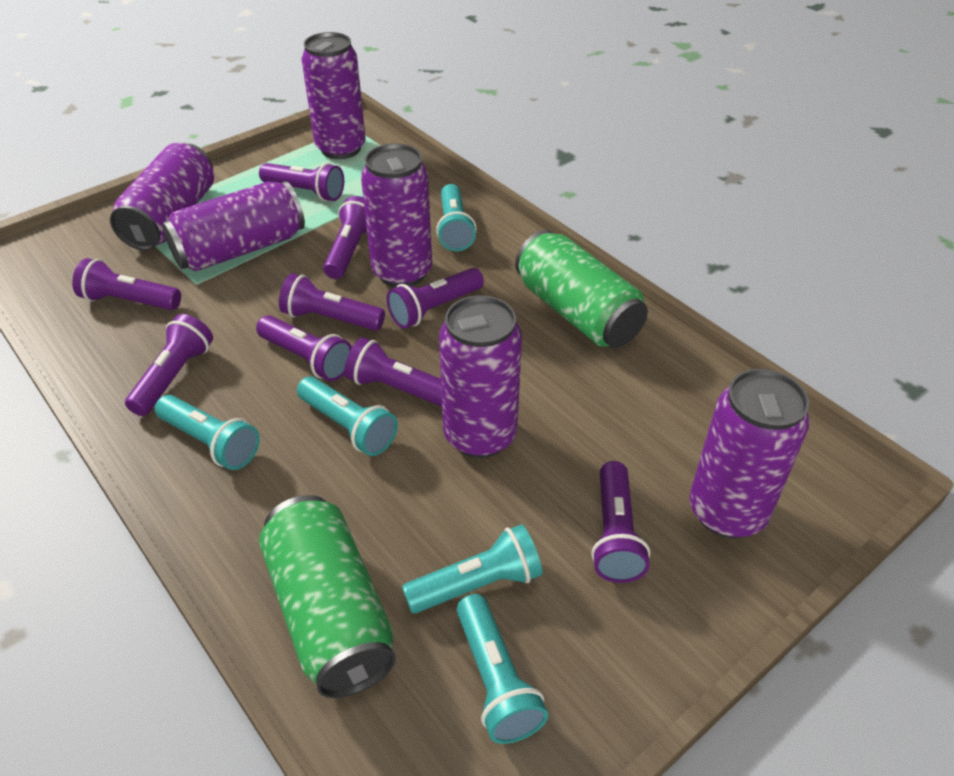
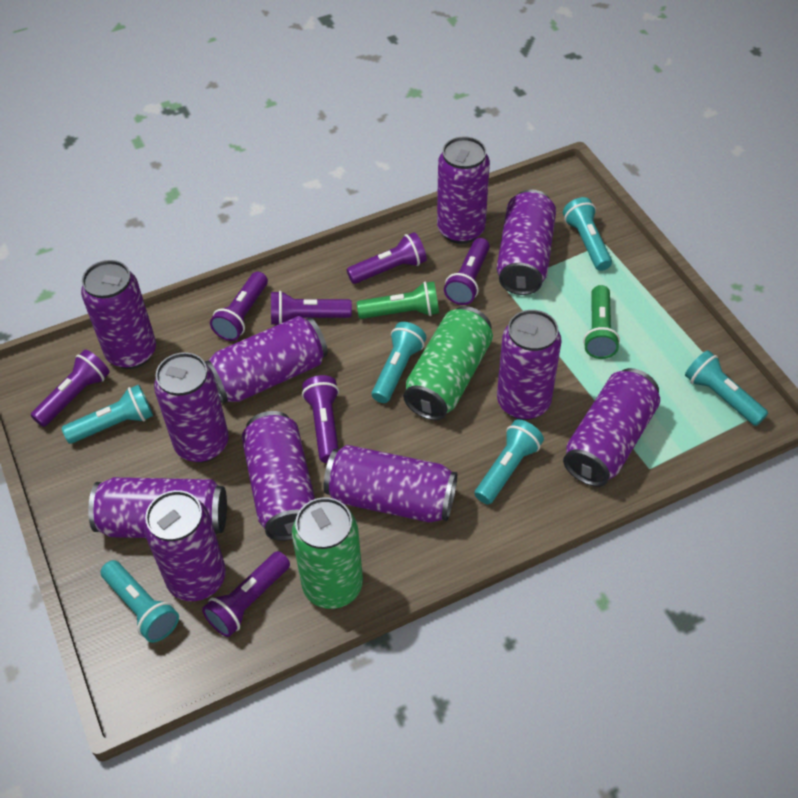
green flashlight: 0 -> 2
purple can: 6 -> 11
purple flashlight: 9 -> 7
turquoise flashlight: 5 -> 6

